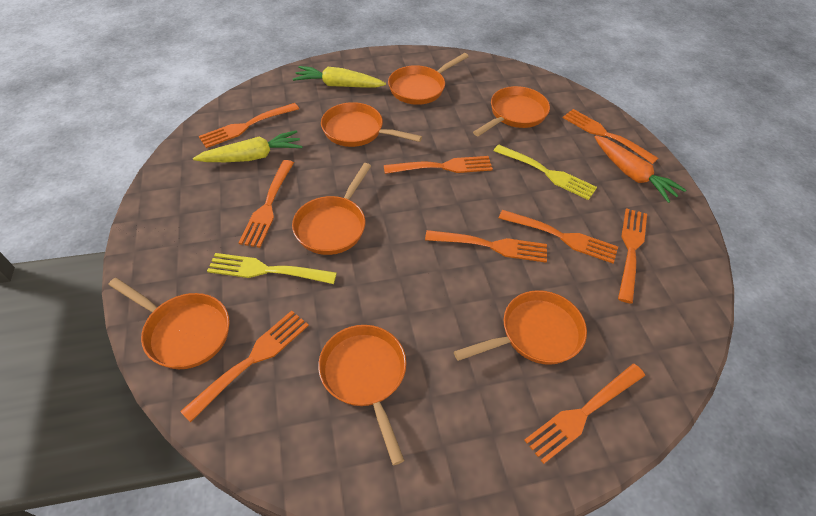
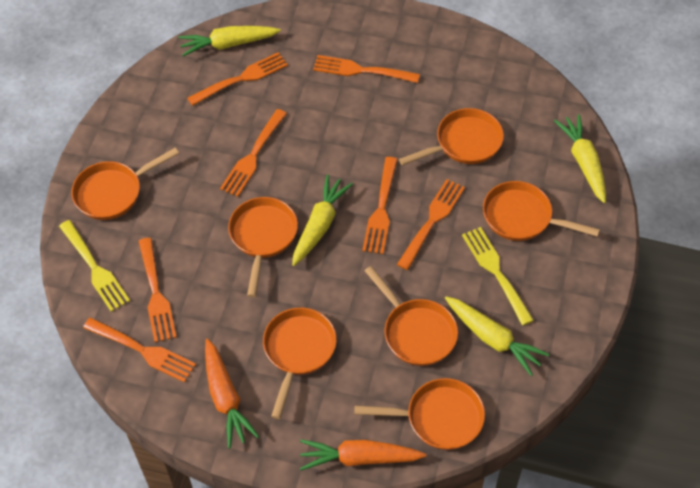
orange carrot: 1 -> 2
orange fork: 9 -> 7
yellow carrot: 2 -> 4

